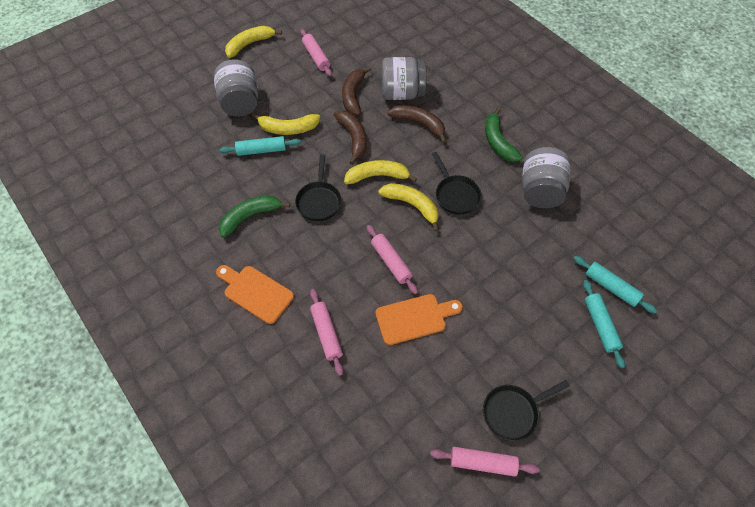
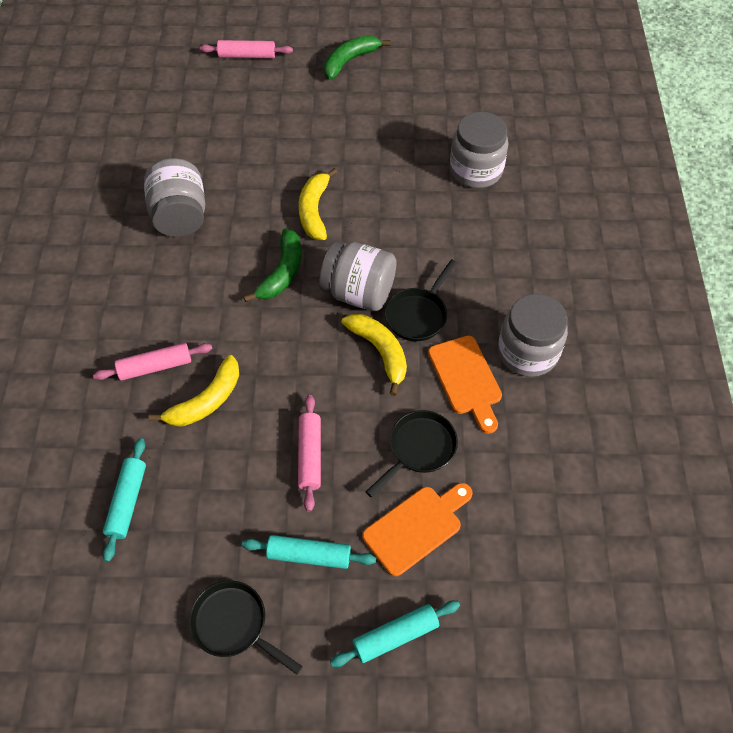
brown banana: 3 -> 0
grey jar: 3 -> 4
pink rolling pin: 4 -> 3
yellow banana: 4 -> 3

